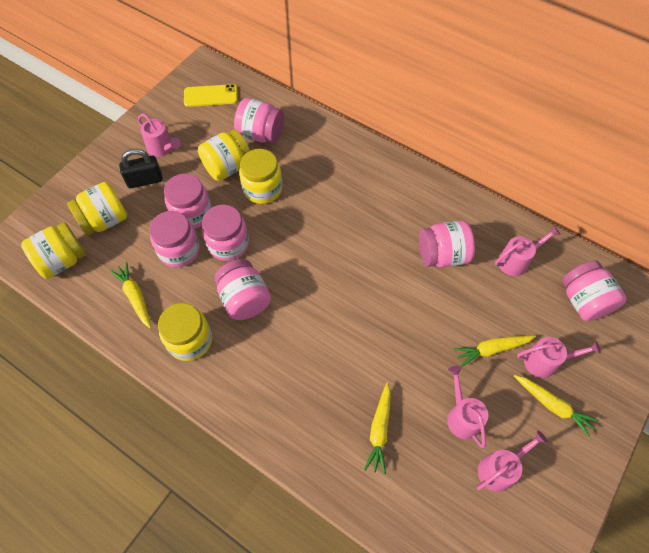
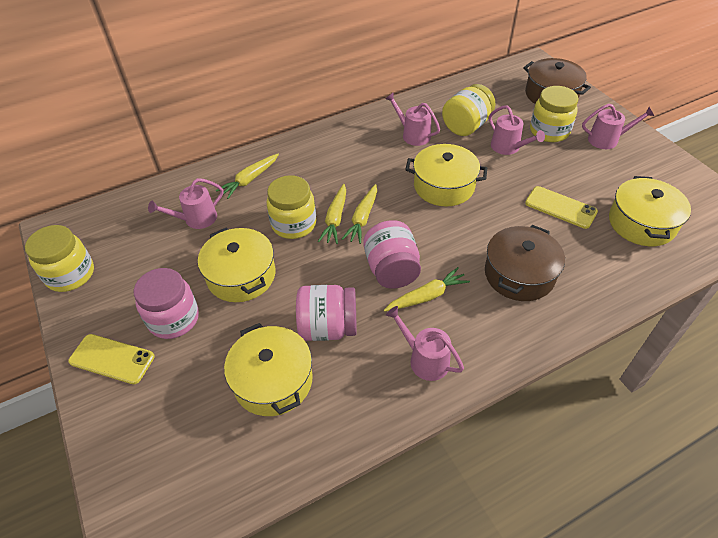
black padlock: 1 -> 0
brown pot: 0 -> 2
pink jar: 7 -> 3
yellow jar: 5 -> 4
yellow phone: 1 -> 2
yellow pot: 0 -> 4

